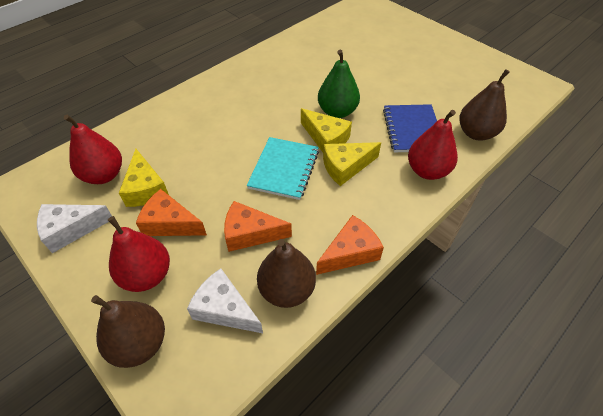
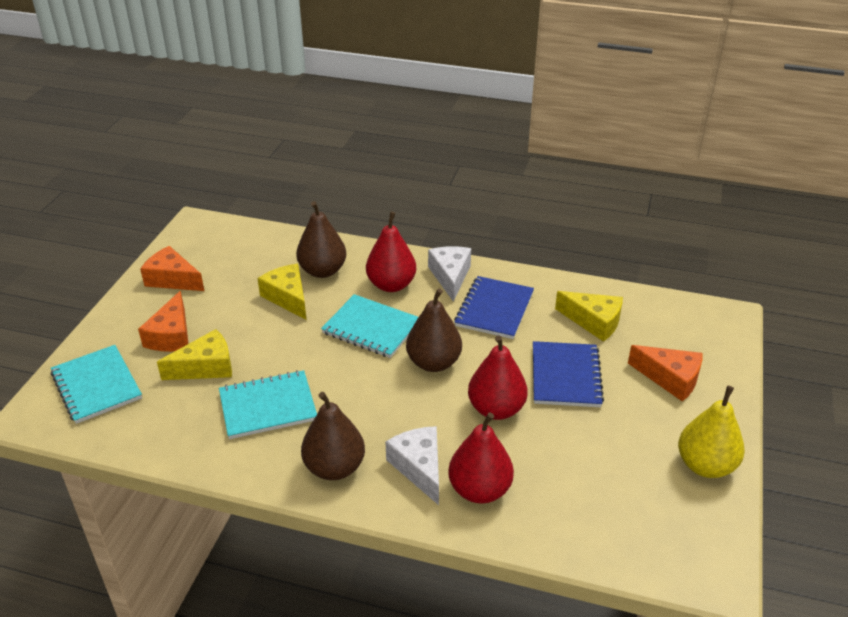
blue notebook: 1 -> 2
green pear: 1 -> 0
turquoise notebook: 1 -> 3
yellow pear: 0 -> 1

